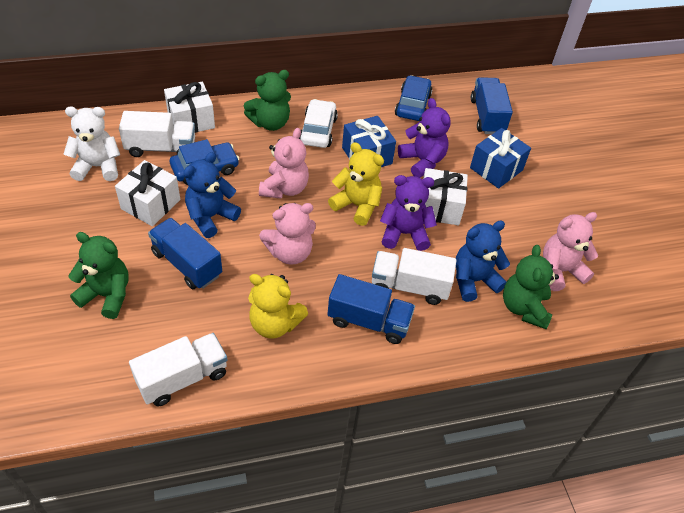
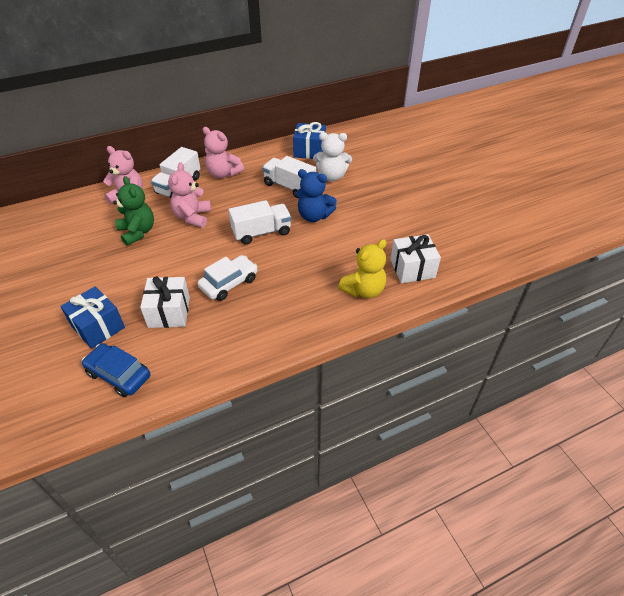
blue car: 2 -> 1
blue teddy bear: 2 -> 1
blue truck: 3 -> 0
green teddy bear: 3 -> 1
purple teddy bear: 2 -> 0
white gift: 3 -> 2
yellow teddy bear: 2 -> 1

